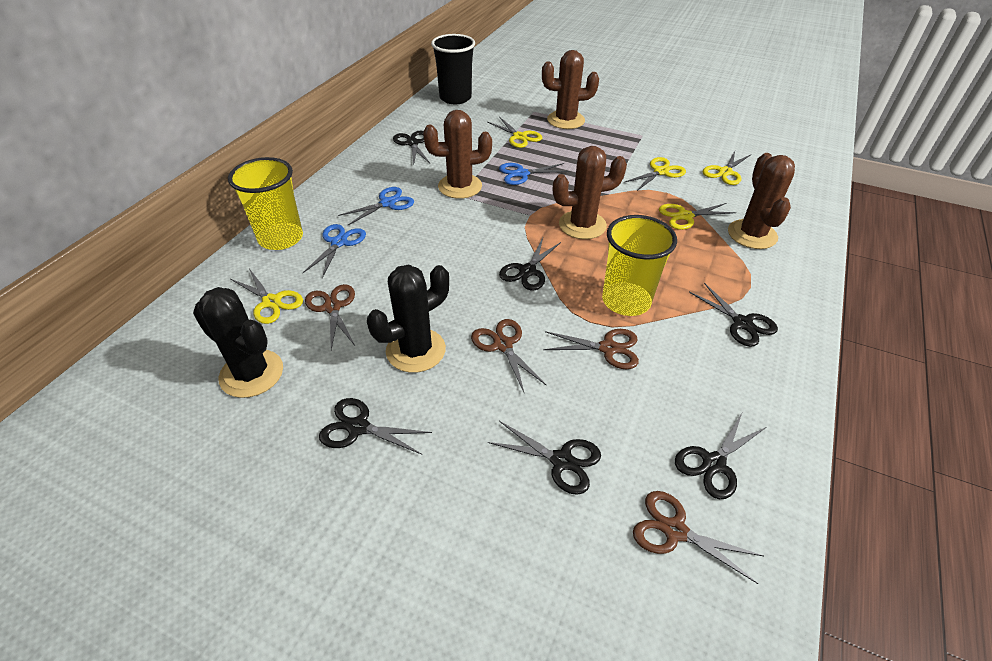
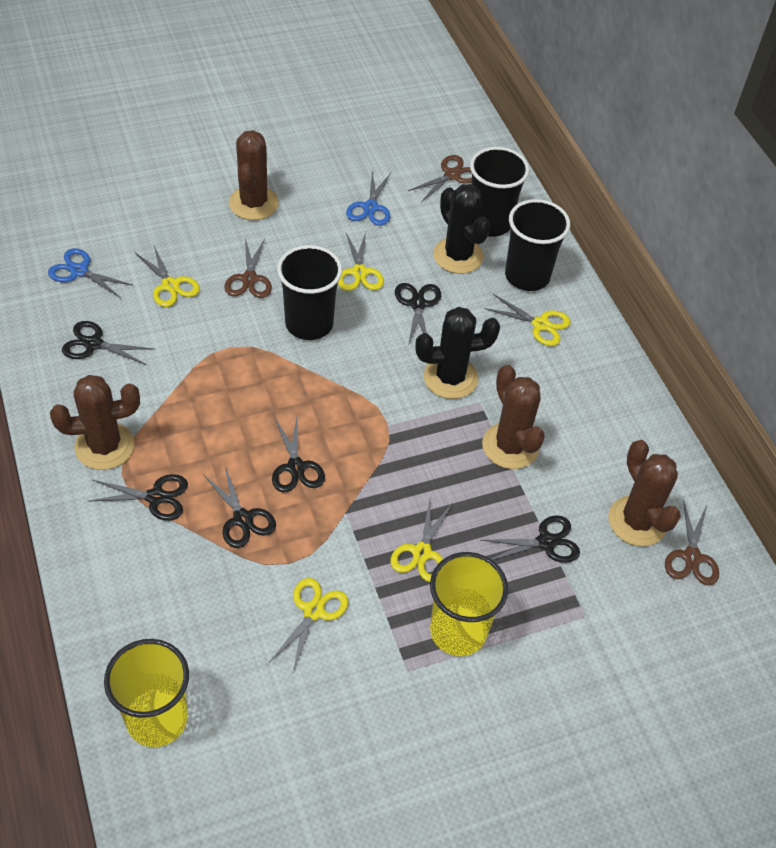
black cup: 1 -> 3
blue scissors: 3 -> 2
brown scissors: 4 -> 3

